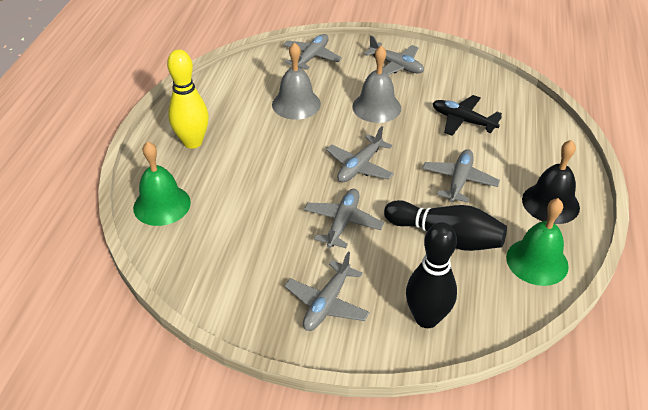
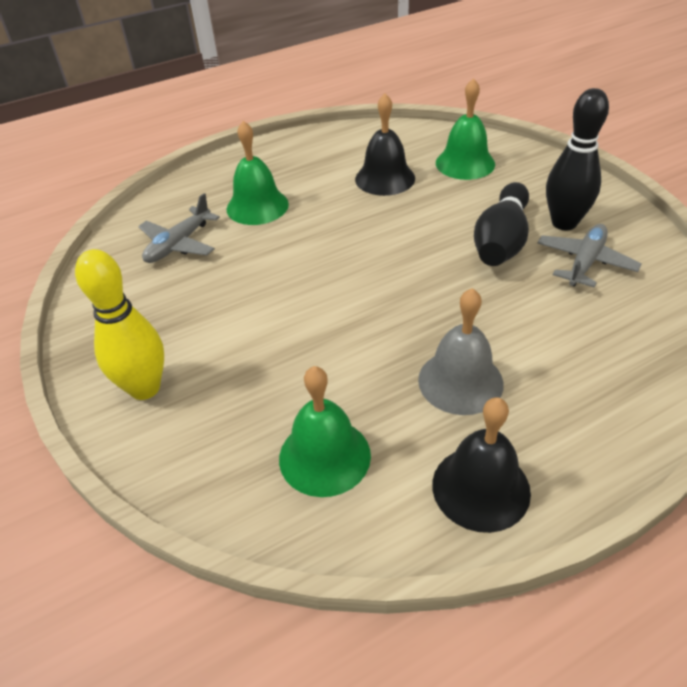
black bell: 1 -> 2
black plane: 1 -> 0
green bell: 2 -> 3
grey bell: 2 -> 1
grey plane: 6 -> 2

